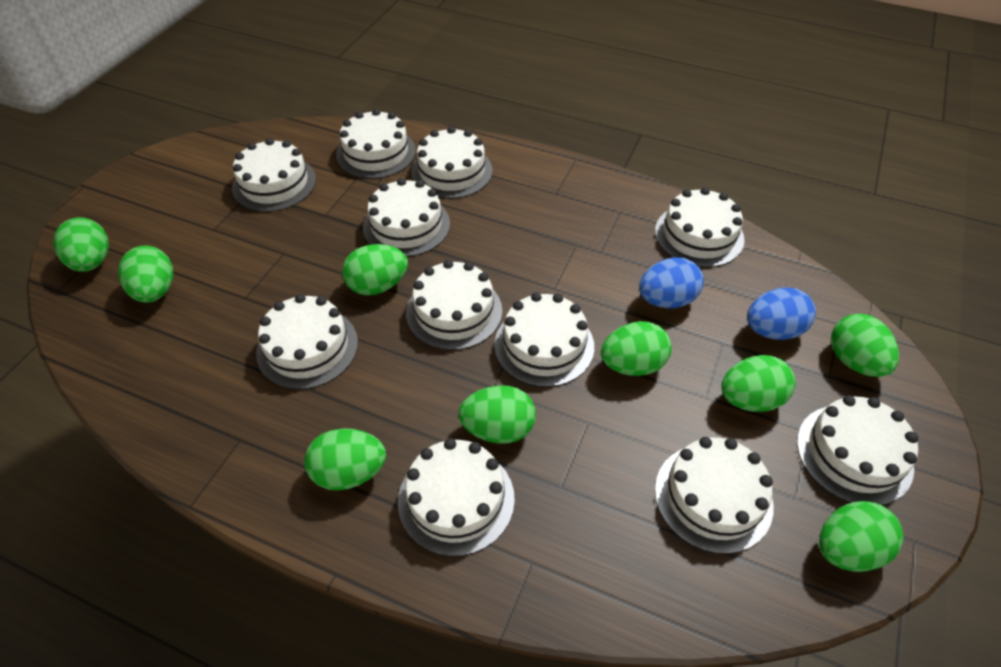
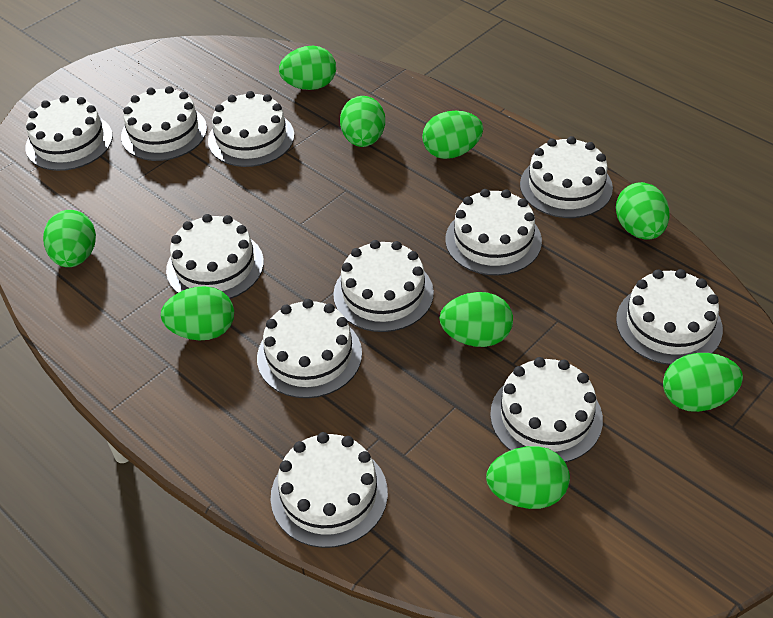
blue egg: 2 -> 0

